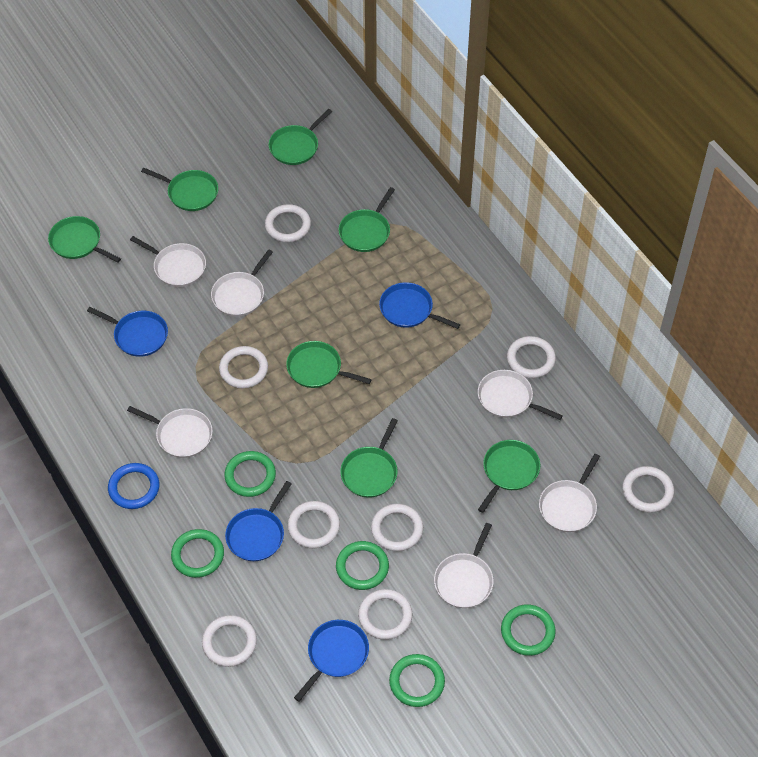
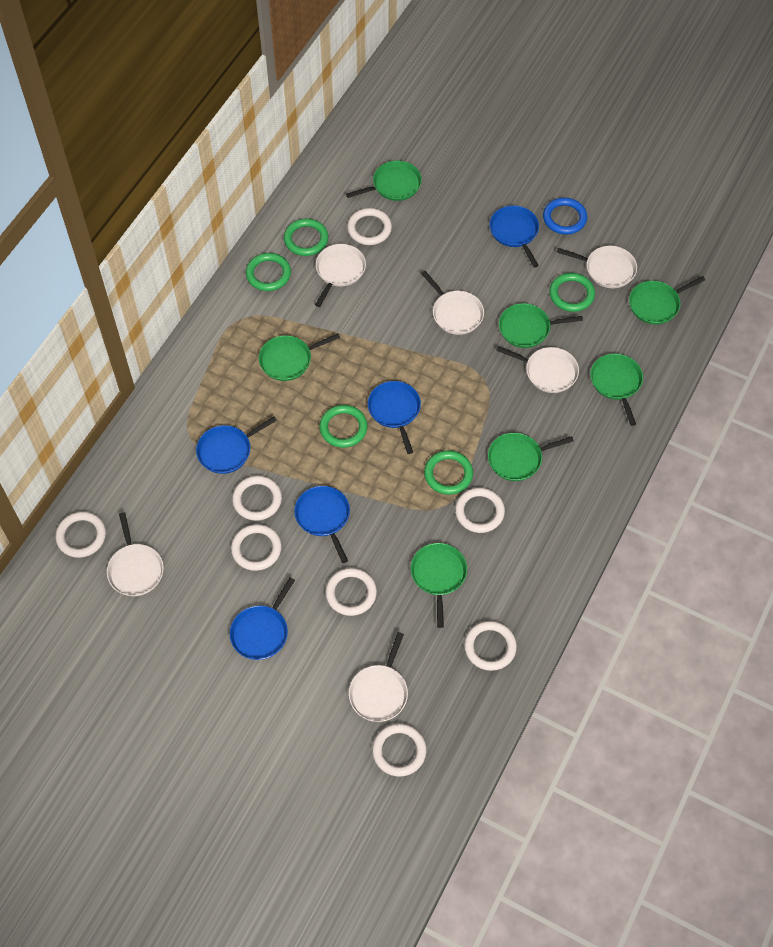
blue pan: 4 -> 5

